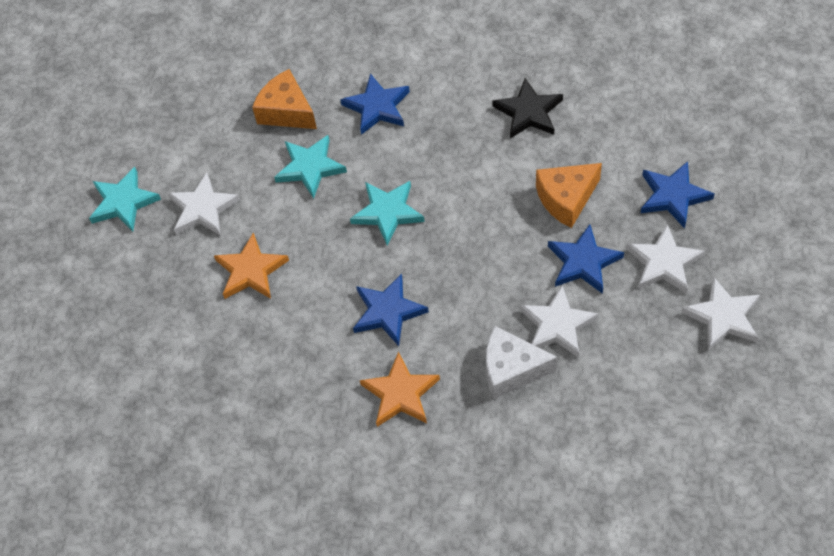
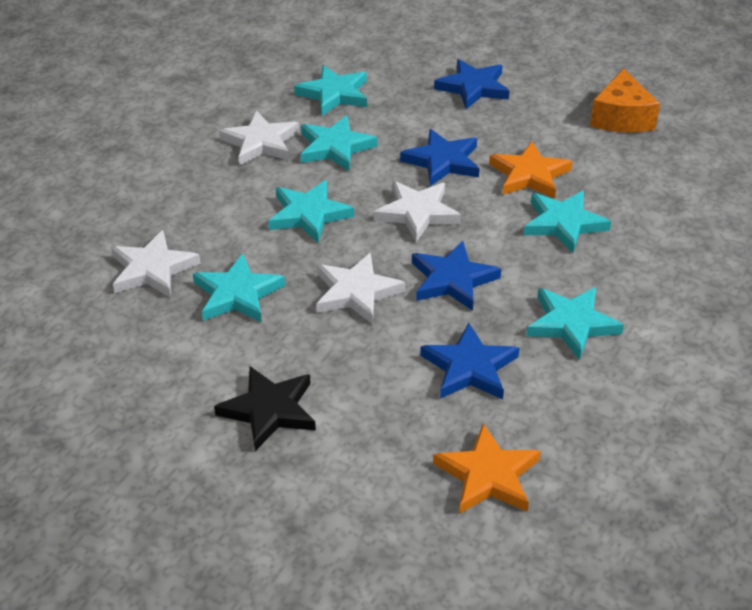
orange cheese: 2 -> 1
turquoise star: 3 -> 6
white cheese: 1 -> 0

